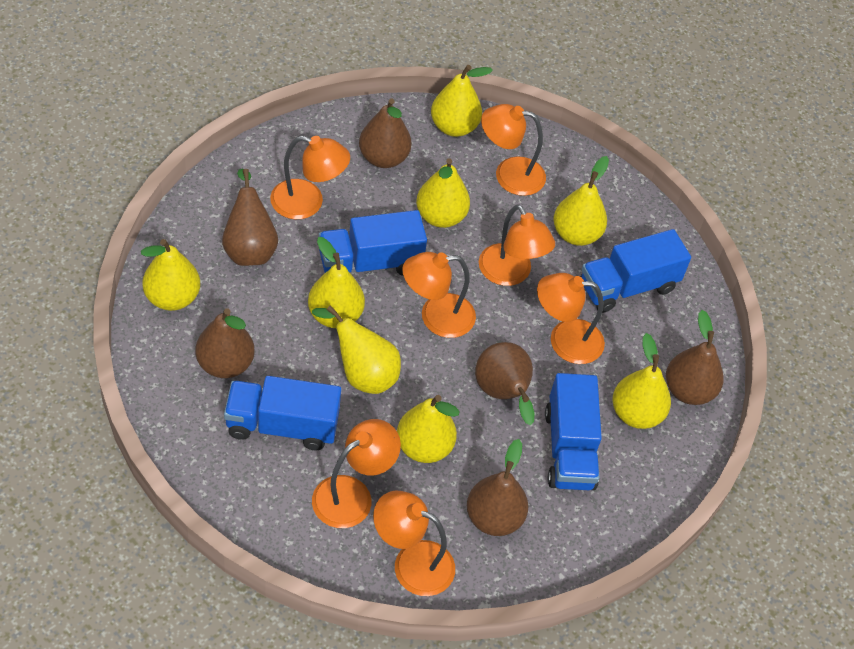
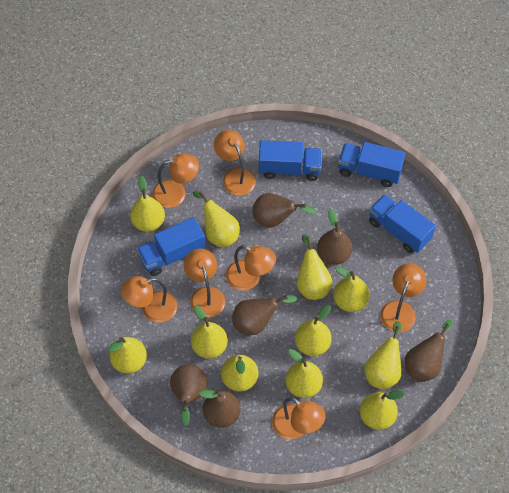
yellow pear: 8 -> 11

